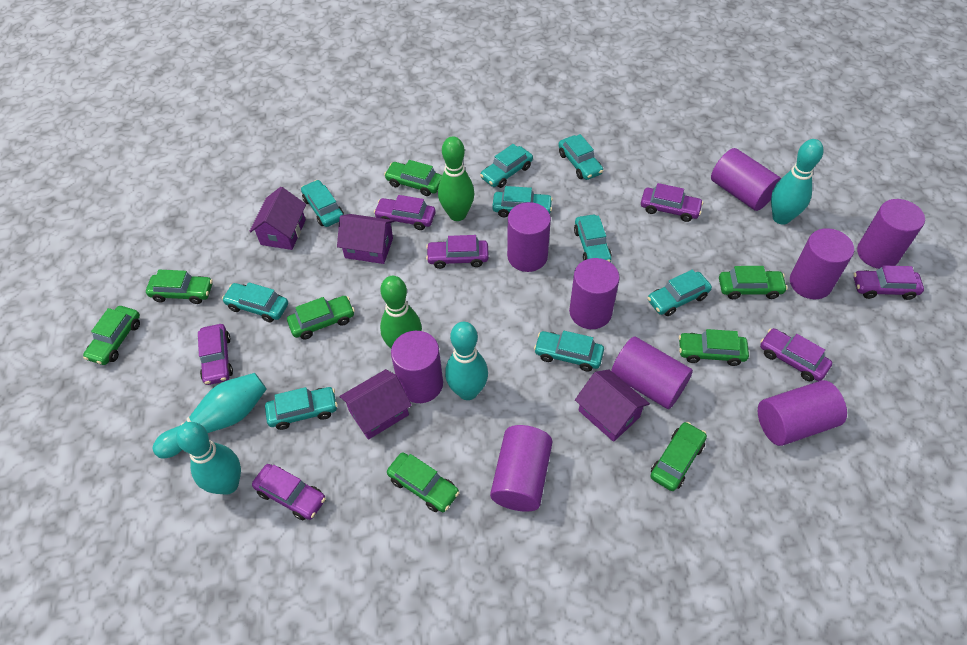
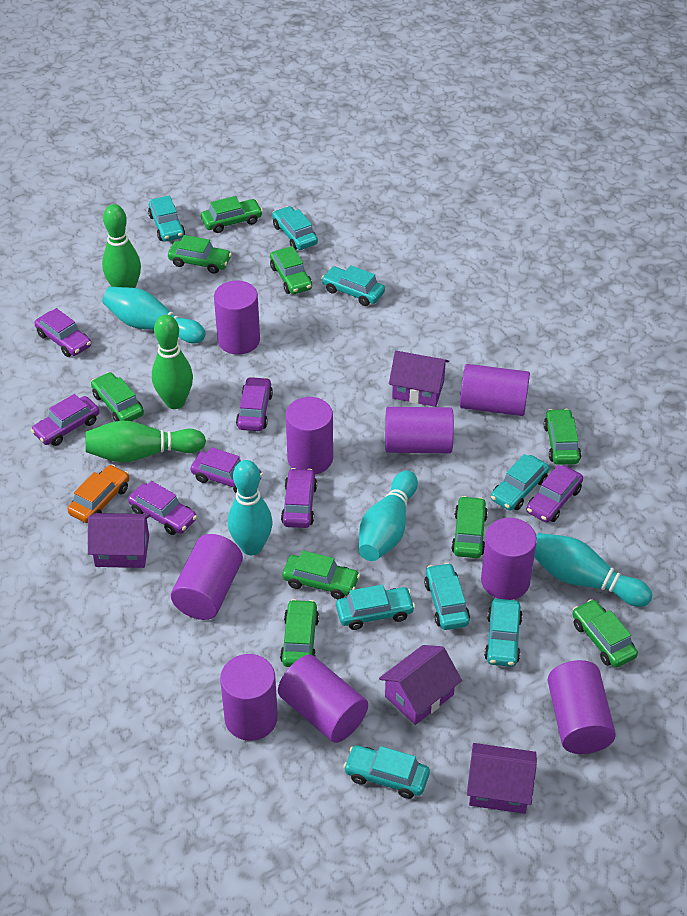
green bowling pin: 2 -> 3
green car: 8 -> 9
orange car: 0 -> 1
turquoise car: 9 -> 8

